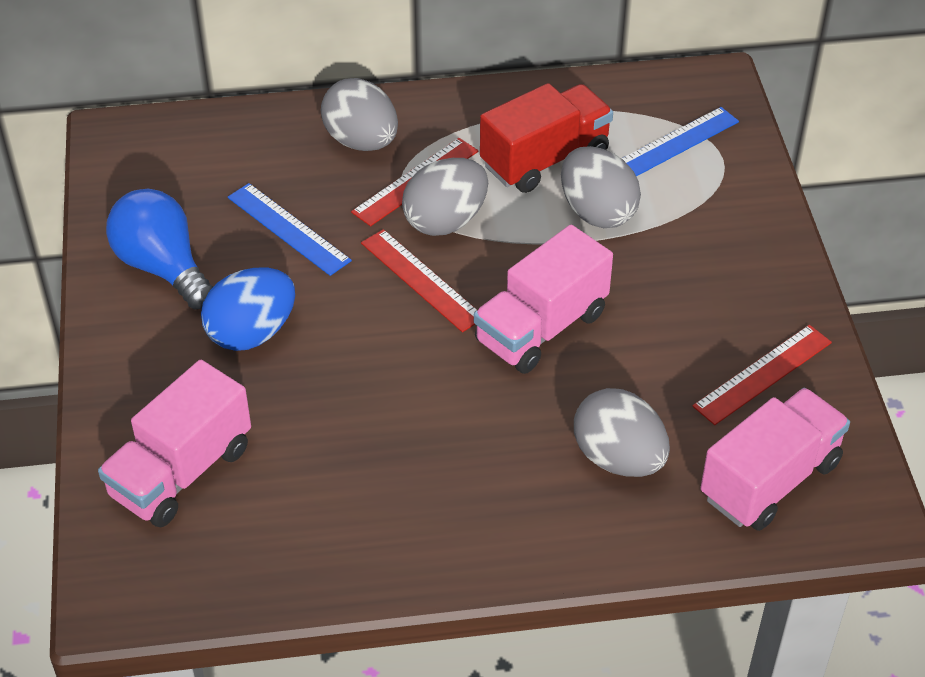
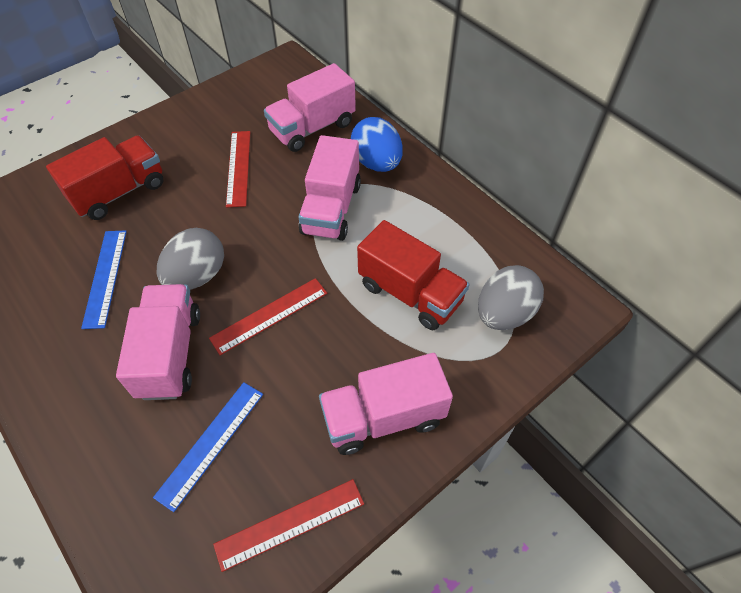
blue light bulb: 1 -> 0
grey egg: 4 -> 2
pink truck: 3 -> 4
red truck: 1 -> 2

